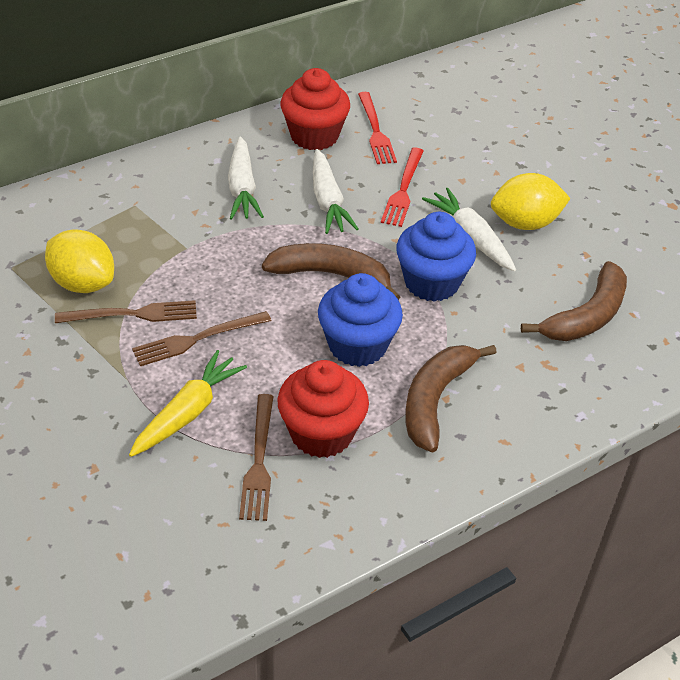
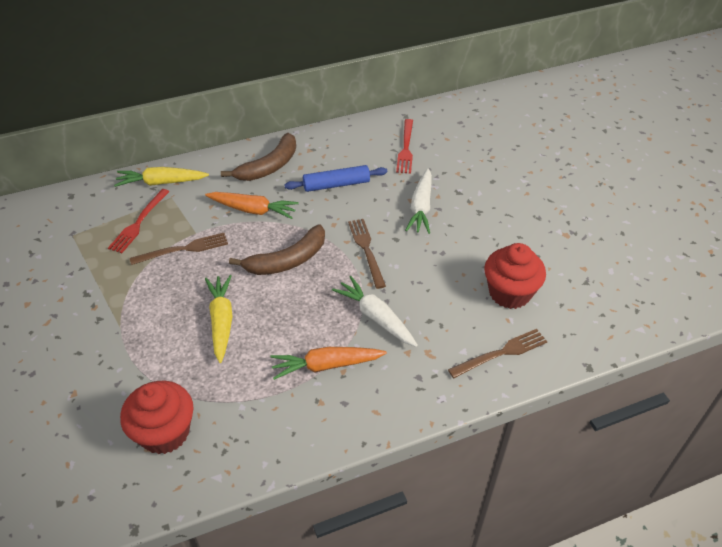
blue cupcake: 2 -> 0
blue rolling pin: 0 -> 1
brown banana: 3 -> 2
orange carrot: 0 -> 2
white carrot: 3 -> 2
yellow carrot: 1 -> 2
yellow lemon: 2 -> 0

